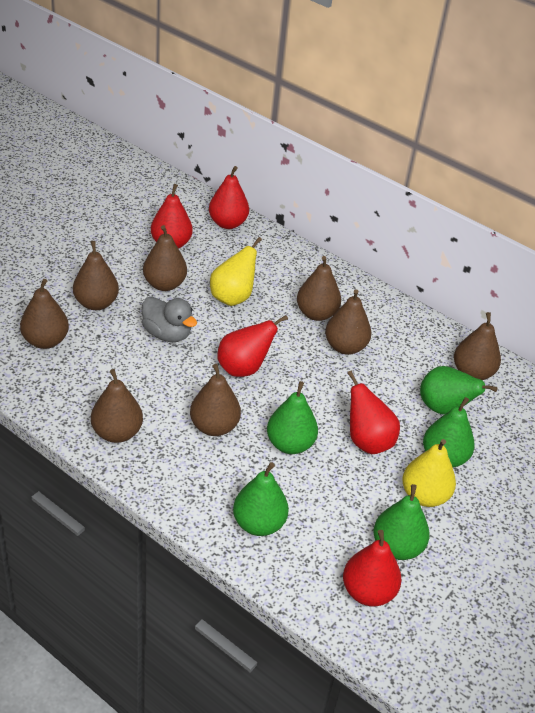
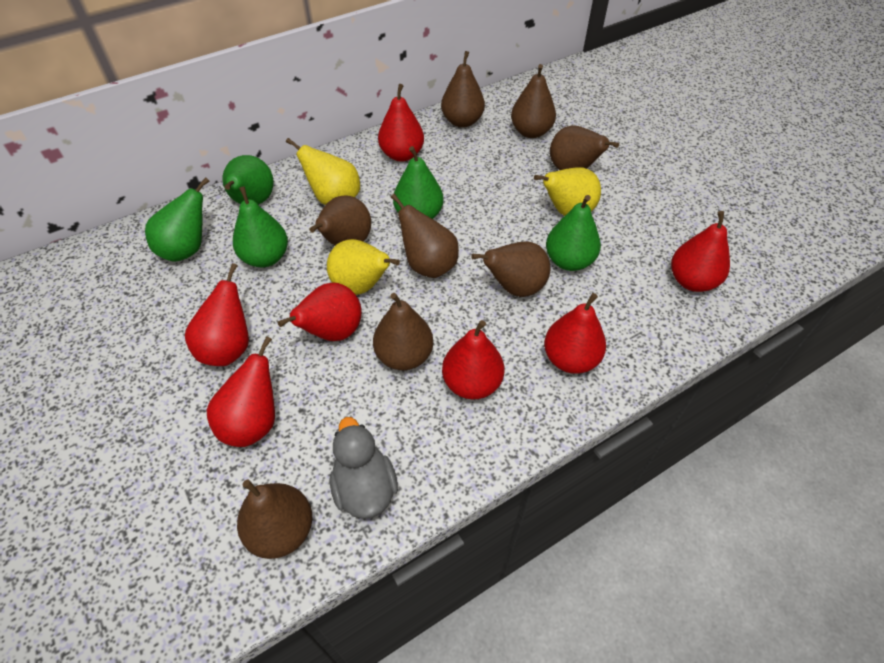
red pear: 5 -> 7
yellow pear: 2 -> 3

